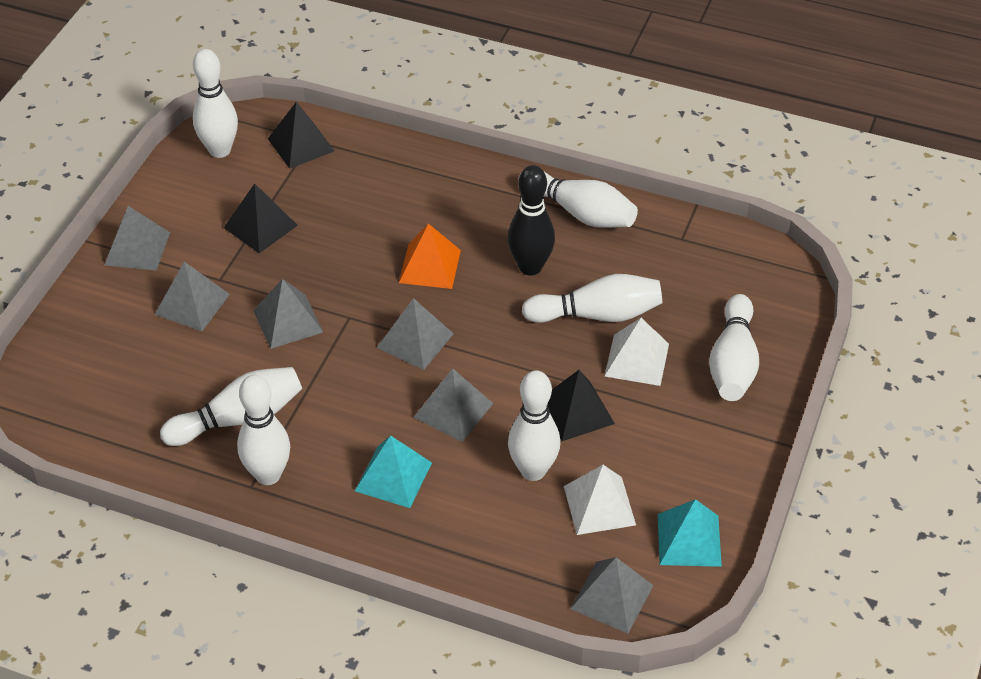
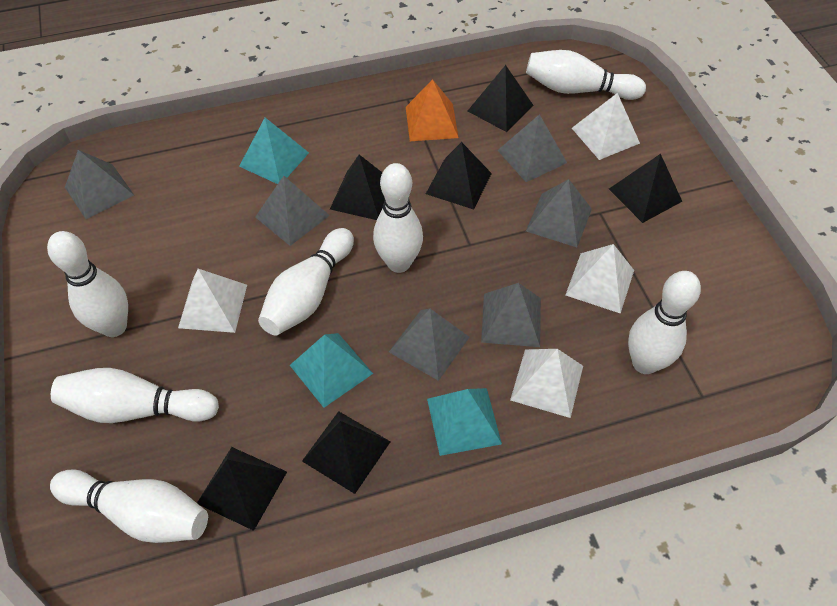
black bowling pin: 1 -> 0
black pyramid: 3 -> 6
turquoise pyramid: 2 -> 3
white pyramid: 2 -> 4

